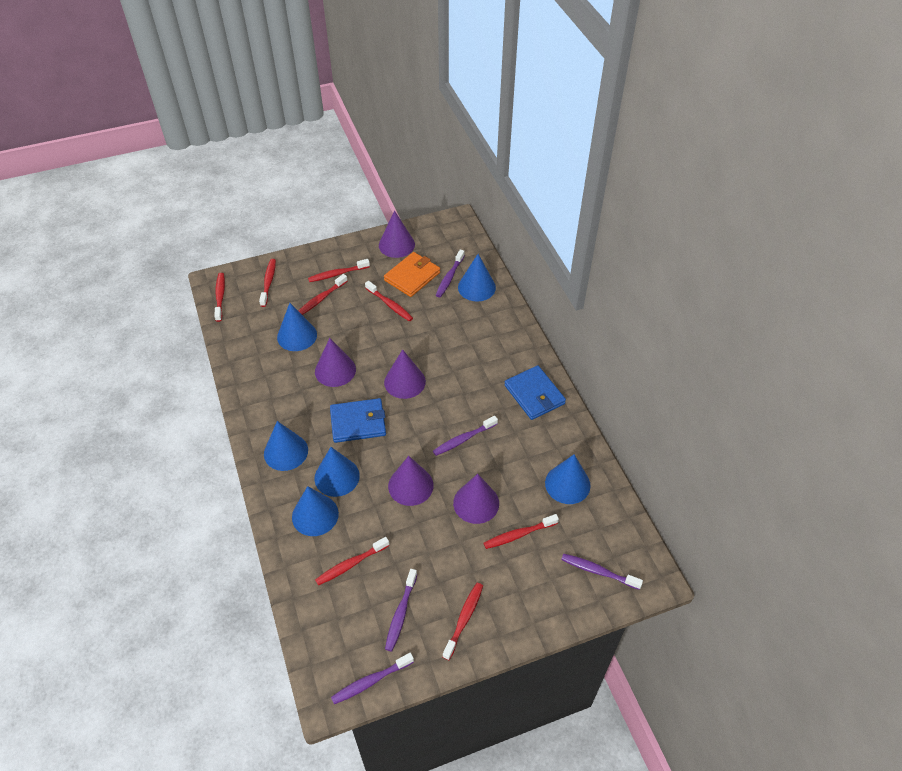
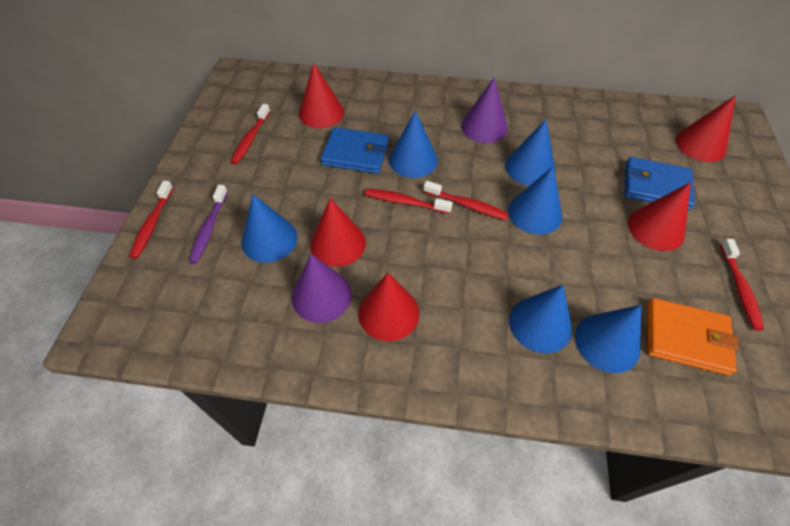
purple cone: 5 -> 2
purple toothbrush: 5 -> 1
red cone: 0 -> 5
red toothbrush: 8 -> 5

